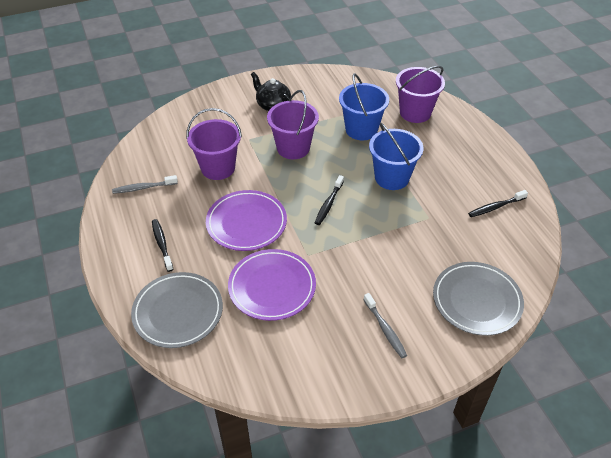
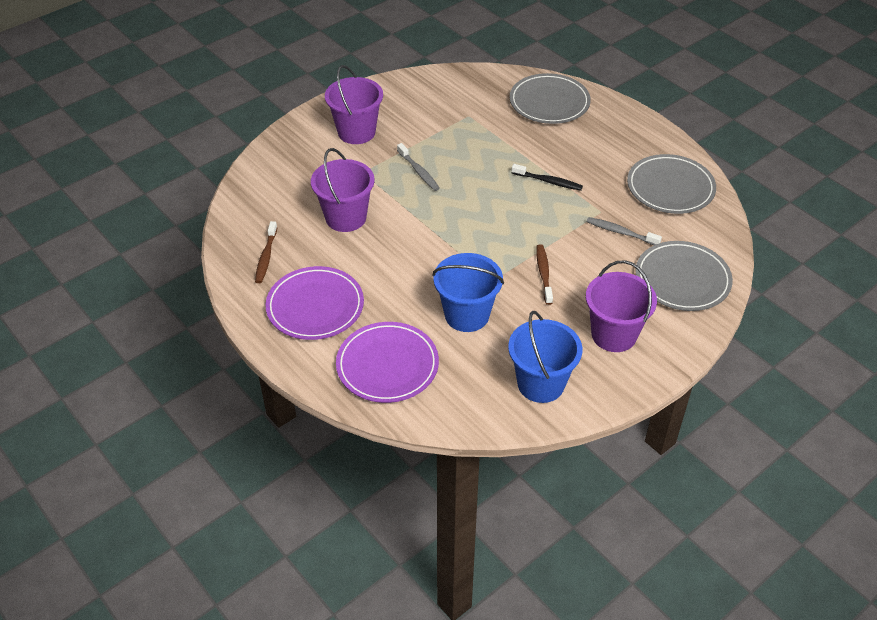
black teapot: 1 -> 0
black toothbrush: 3 -> 1
brown toothbrush: 0 -> 2
grey plate: 2 -> 3

